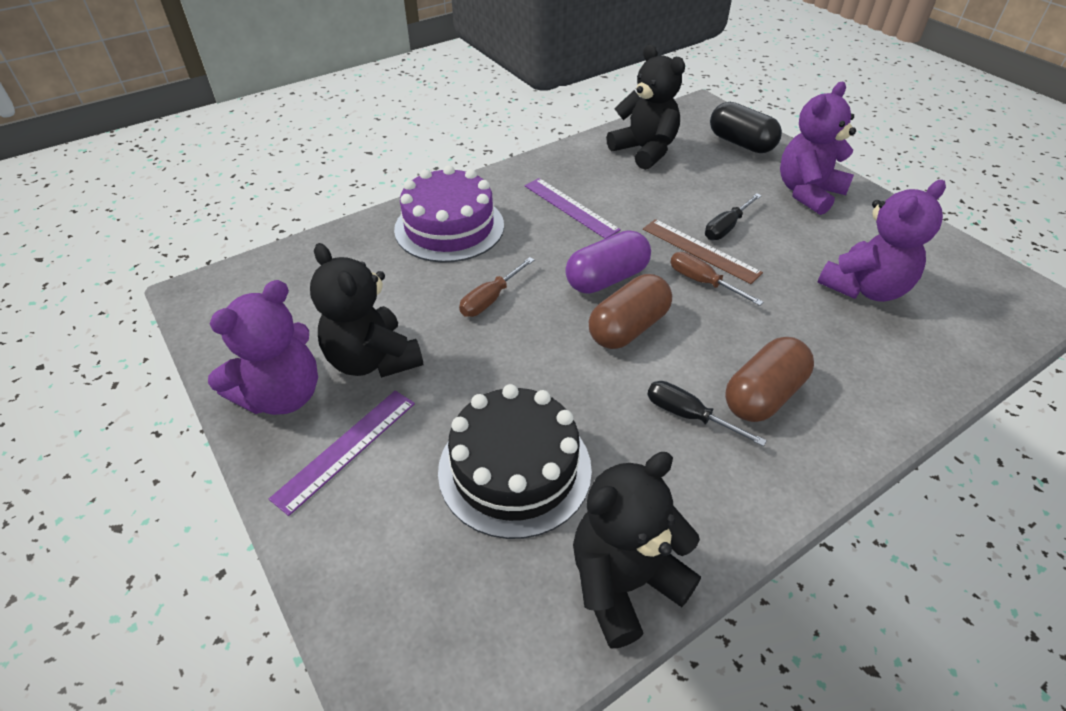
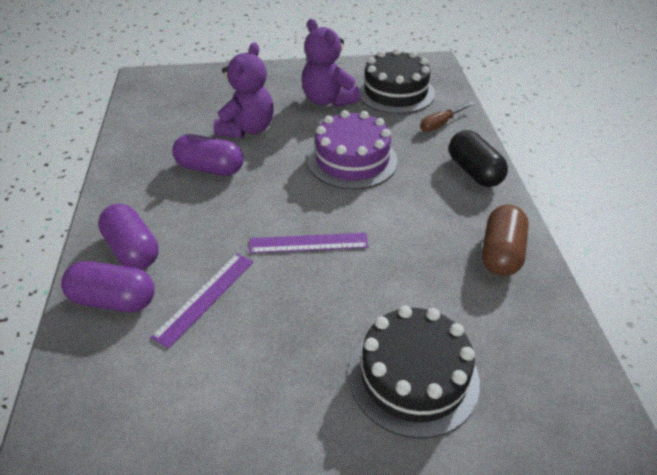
black cake: 1 -> 2
black screwdriver: 2 -> 0
black teddy bear: 3 -> 0
brown capsule: 2 -> 1
brown ruler: 1 -> 0
brown screwdriver: 2 -> 1
purple capsule: 1 -> 3
purple teddy bear: 3 -> 2

